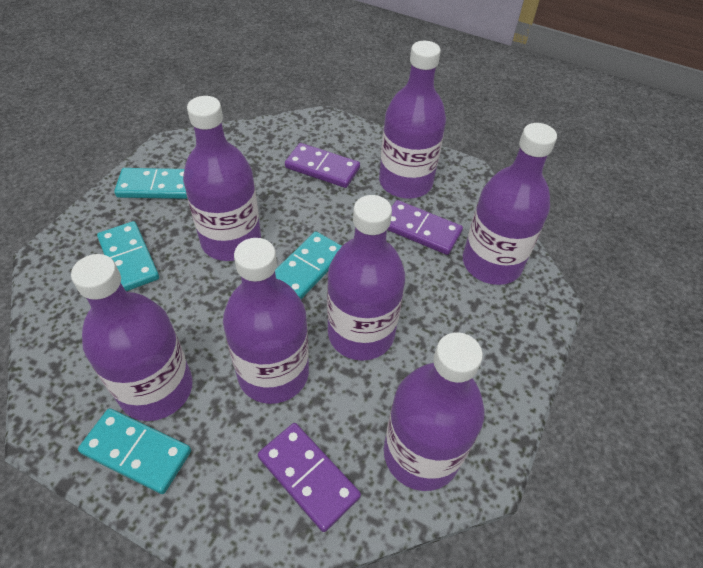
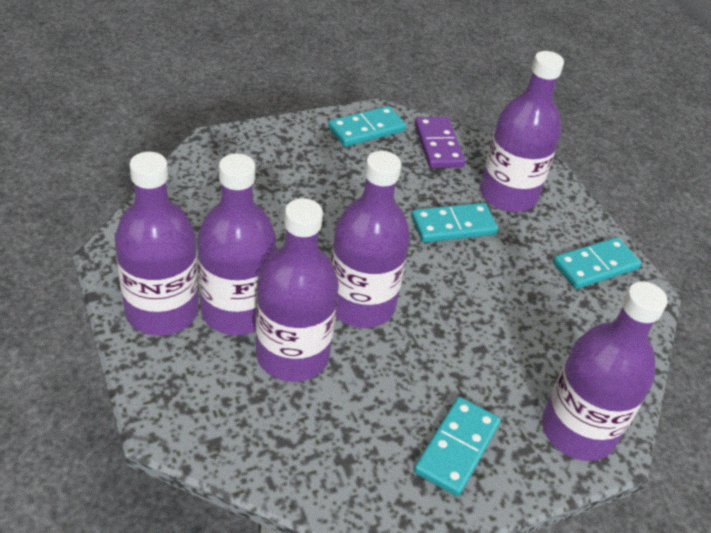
purple bottle: 7 -> 6
purple domino: 3 -> 1

